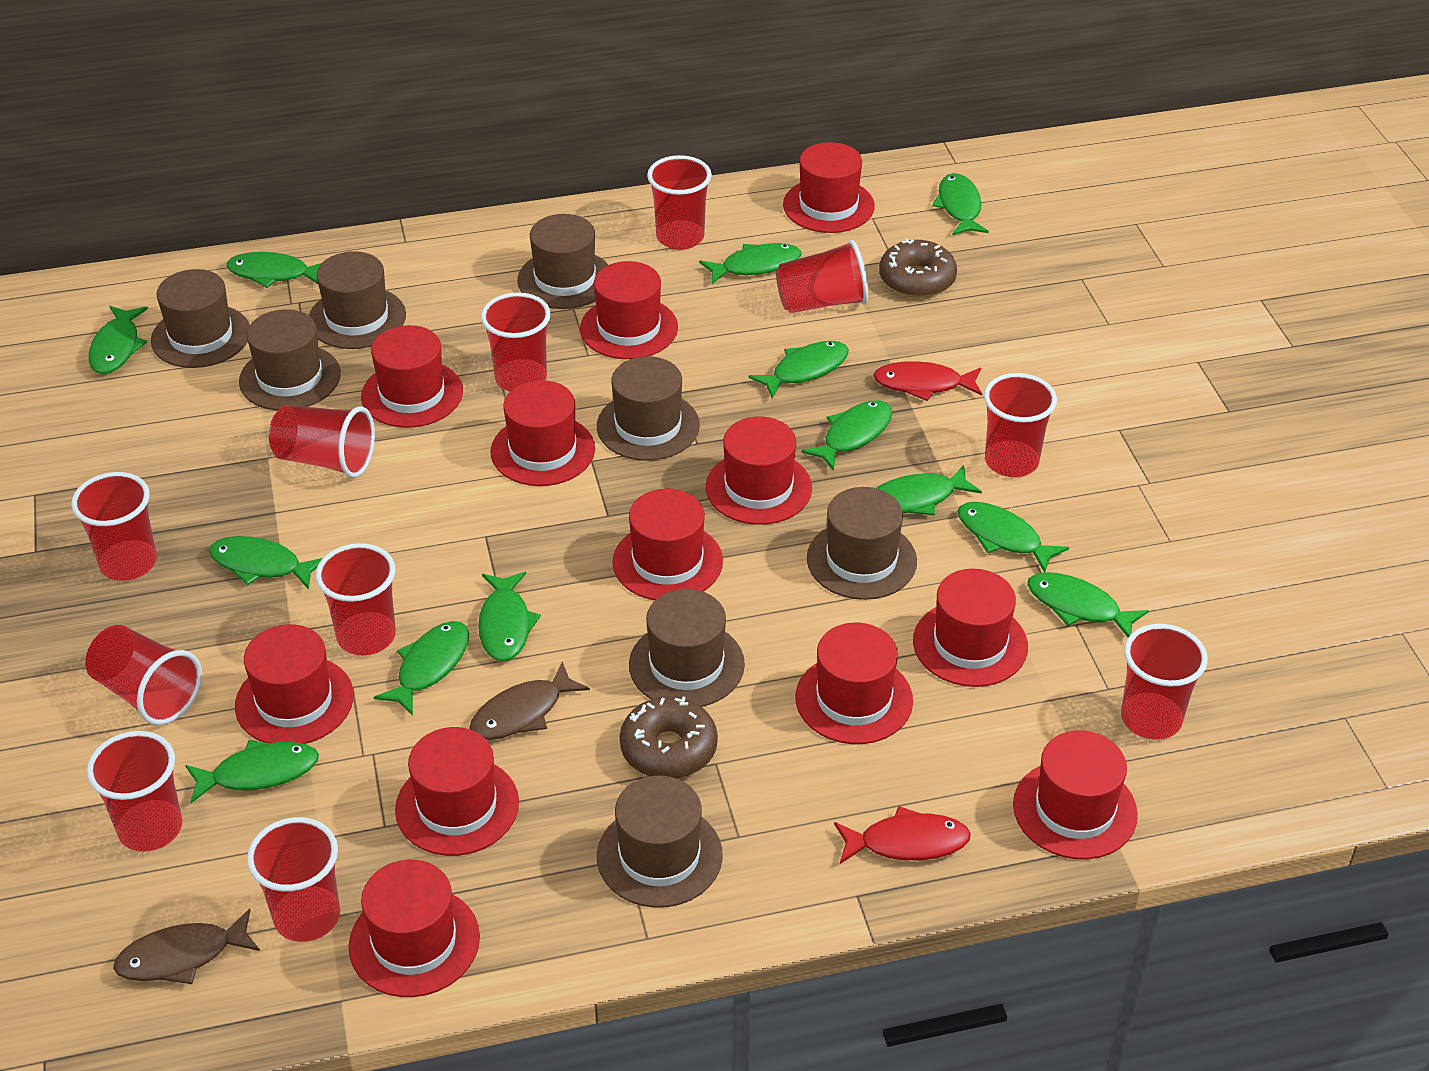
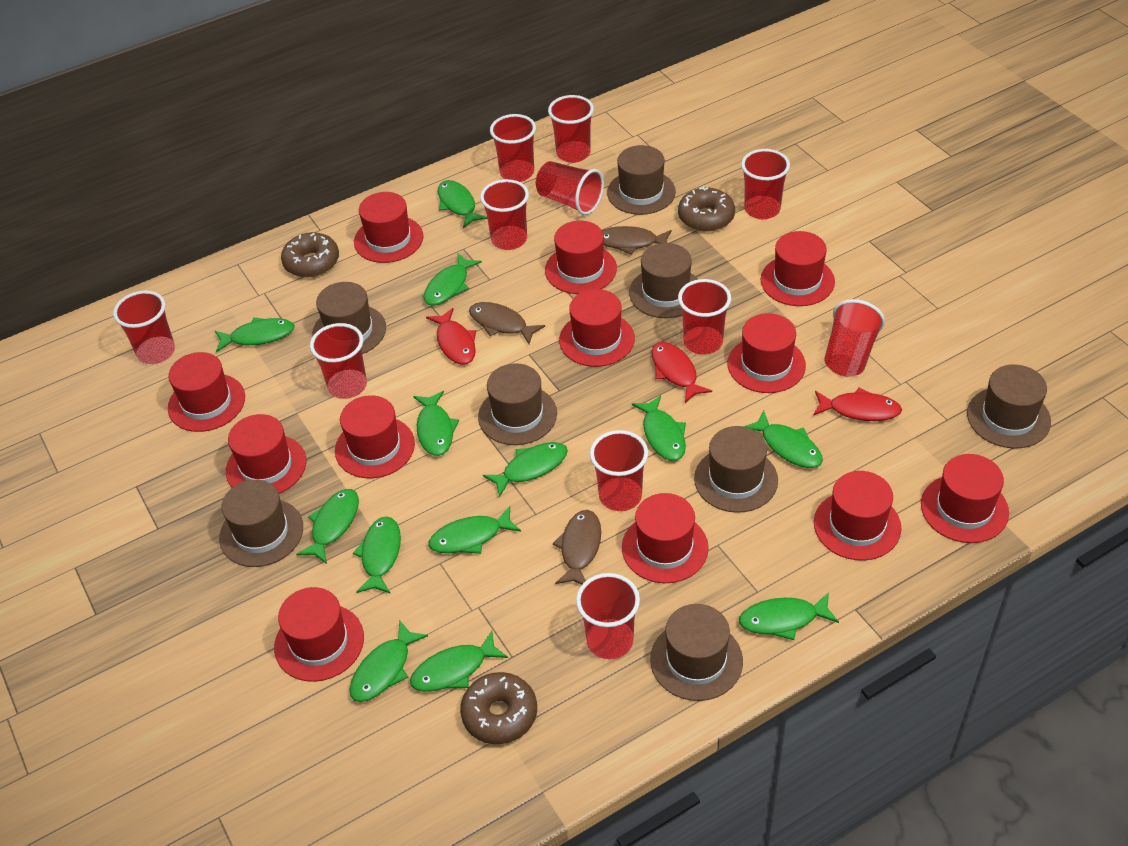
brown donut: 2 -> 3
brown fish: 2 -> 3
red fish: 2 -> 3

